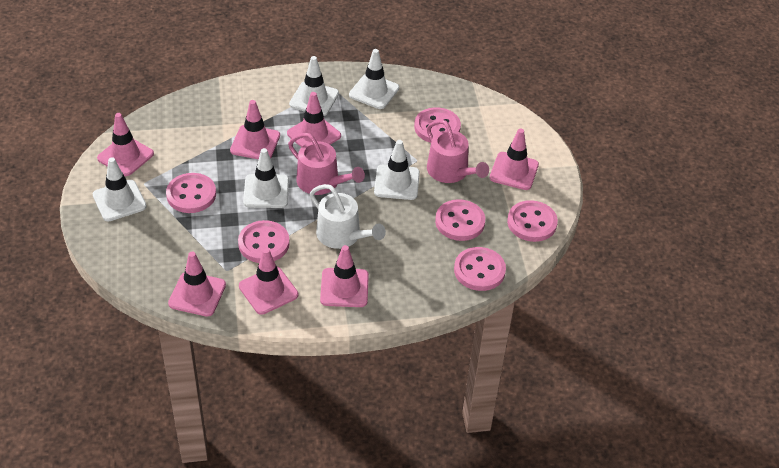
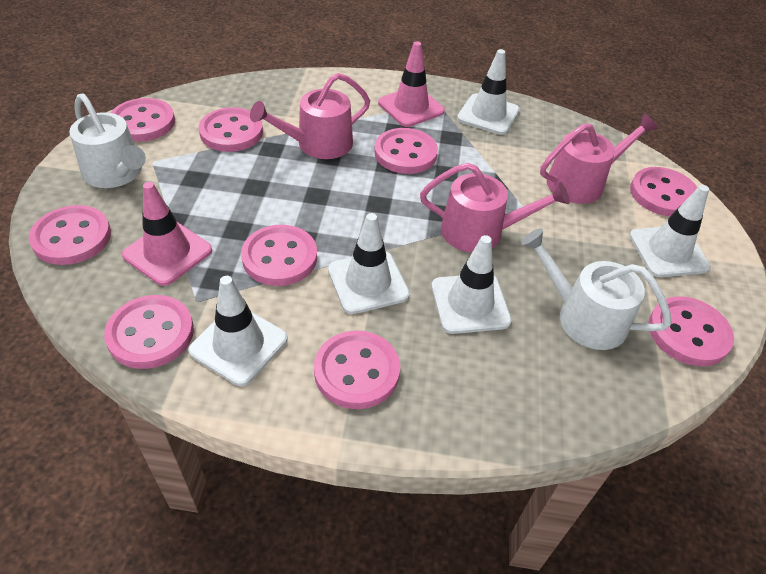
pink button: 6 -> 9
pink traffic cone: 7 -> 2
pink watering can: 2 -> 3
white watering can: 1 -> 2

